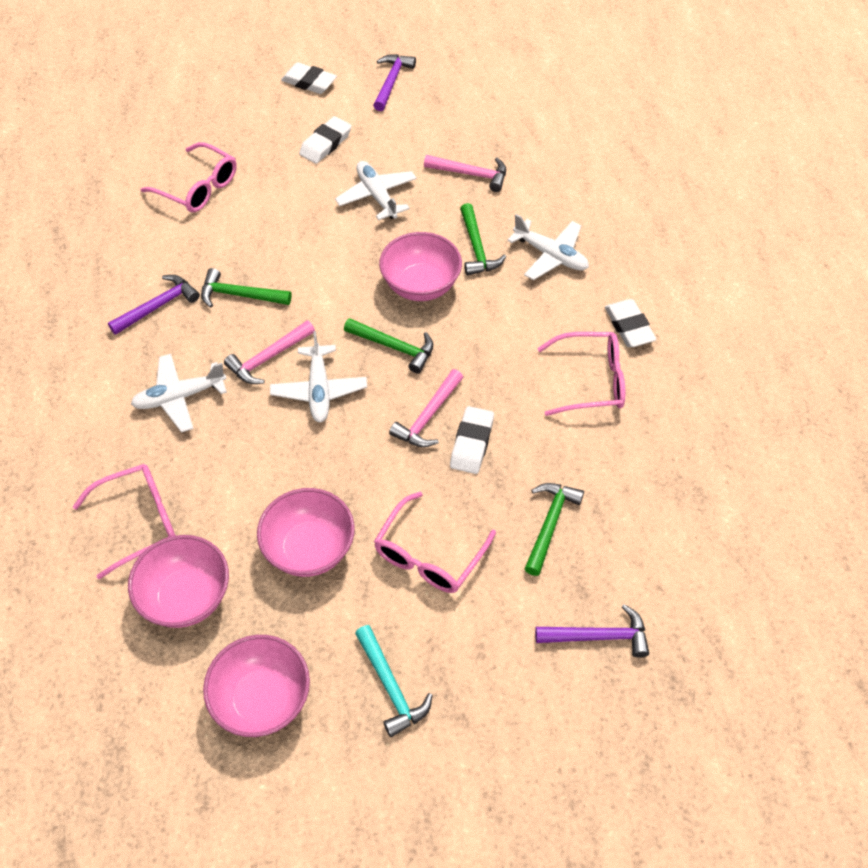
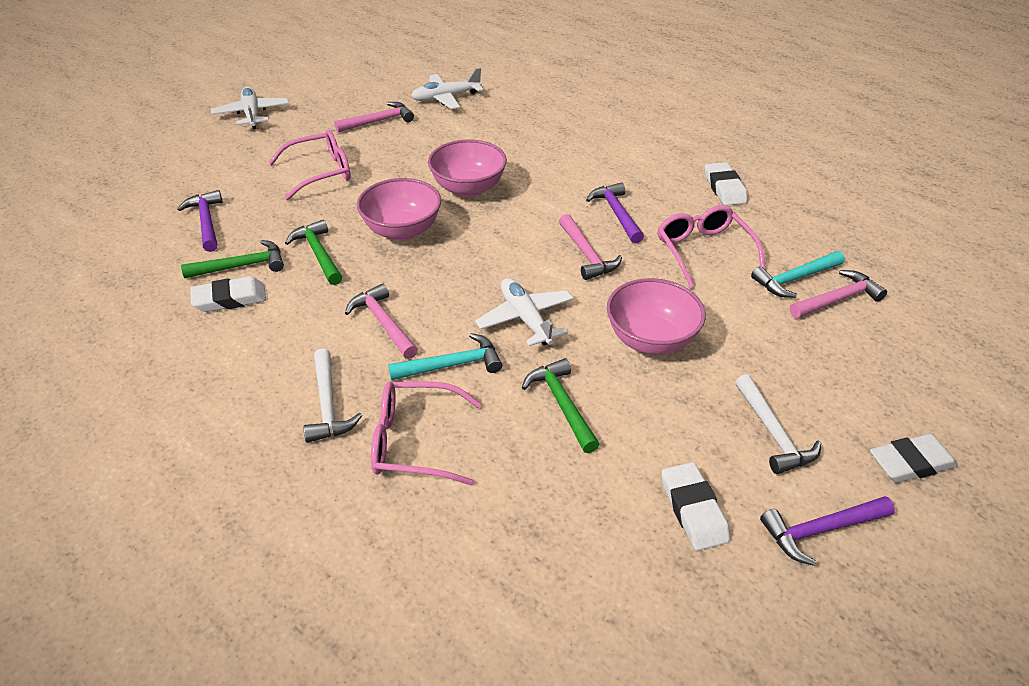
green hammer: 4 -> 3
pink bowl: 4 -> 3
pink glasses: 4 -> 3
pink hammer: 3 -> 4
turquoise hammer: 1 -> 2
white hammer: 0 -> 2
white plane: 4 -> 3

